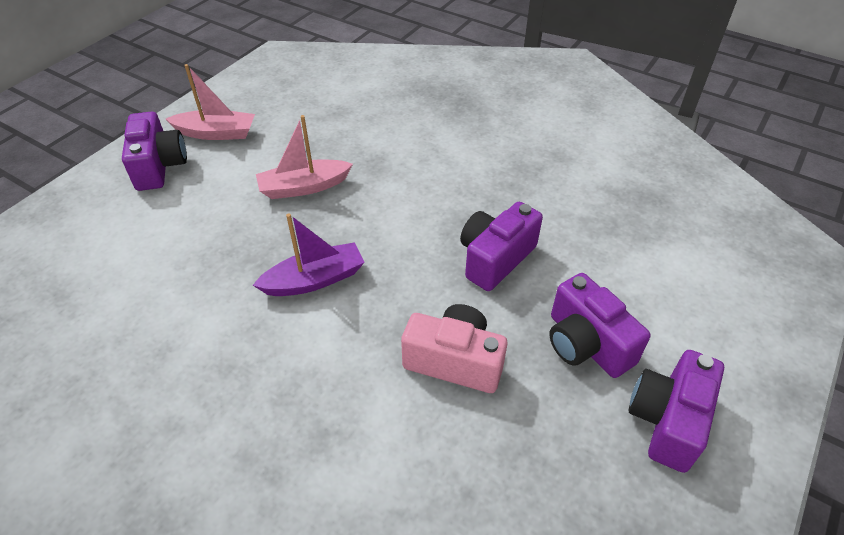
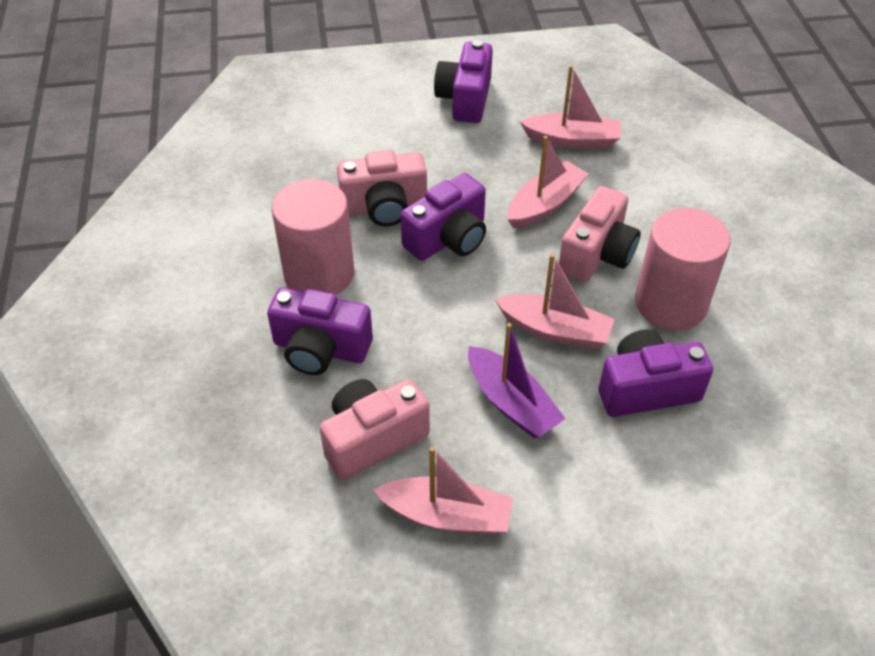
pink boat: 2 -> 4
pink camera: 1 -> 3
pink cylinder: 0 -> 2

